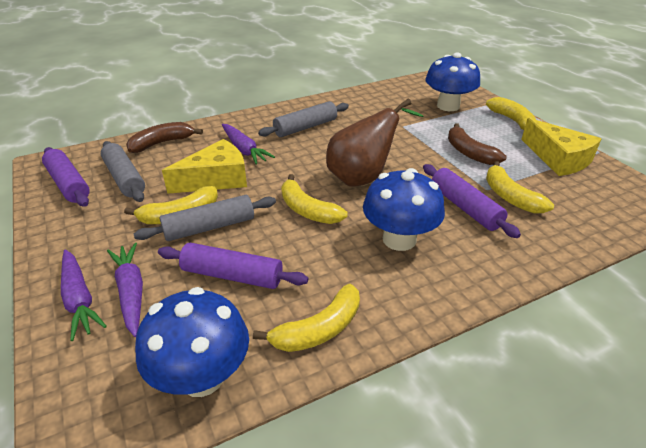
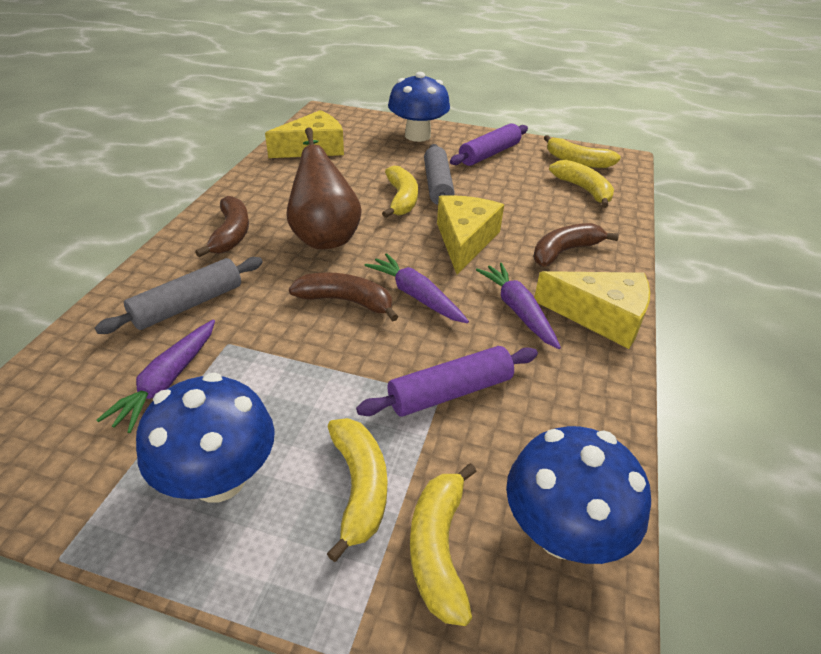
brown banana: 2 -> 3
grey rolling pin: 3 -> 2
purple rolling pin: 3 -> 2
yellow cheese: 2 -> 3

